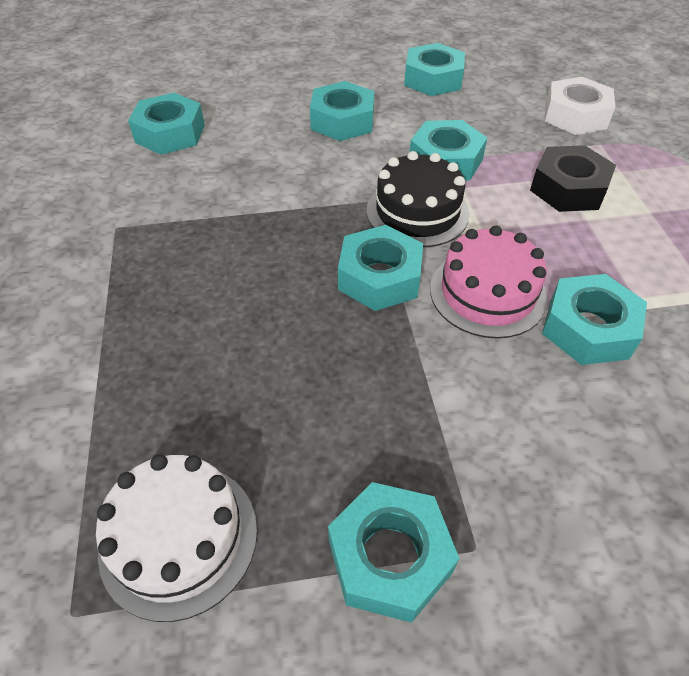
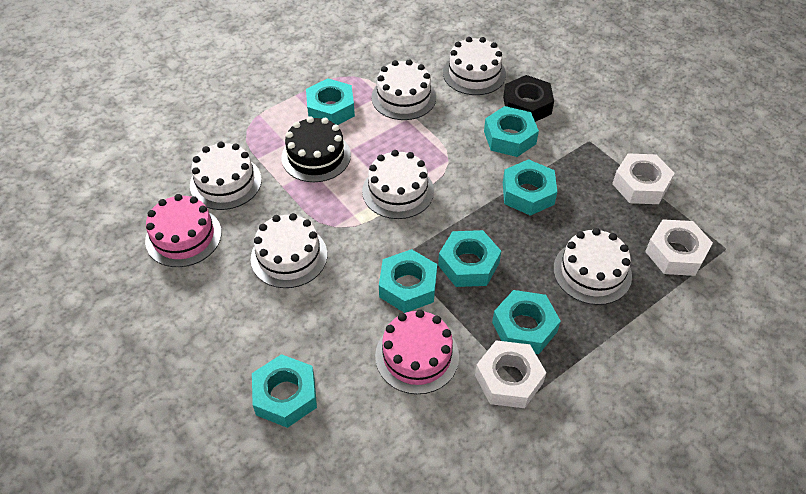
pink cake: 1 -> 2
white cake: 1 -> 6
white nut: 1 -> 3

